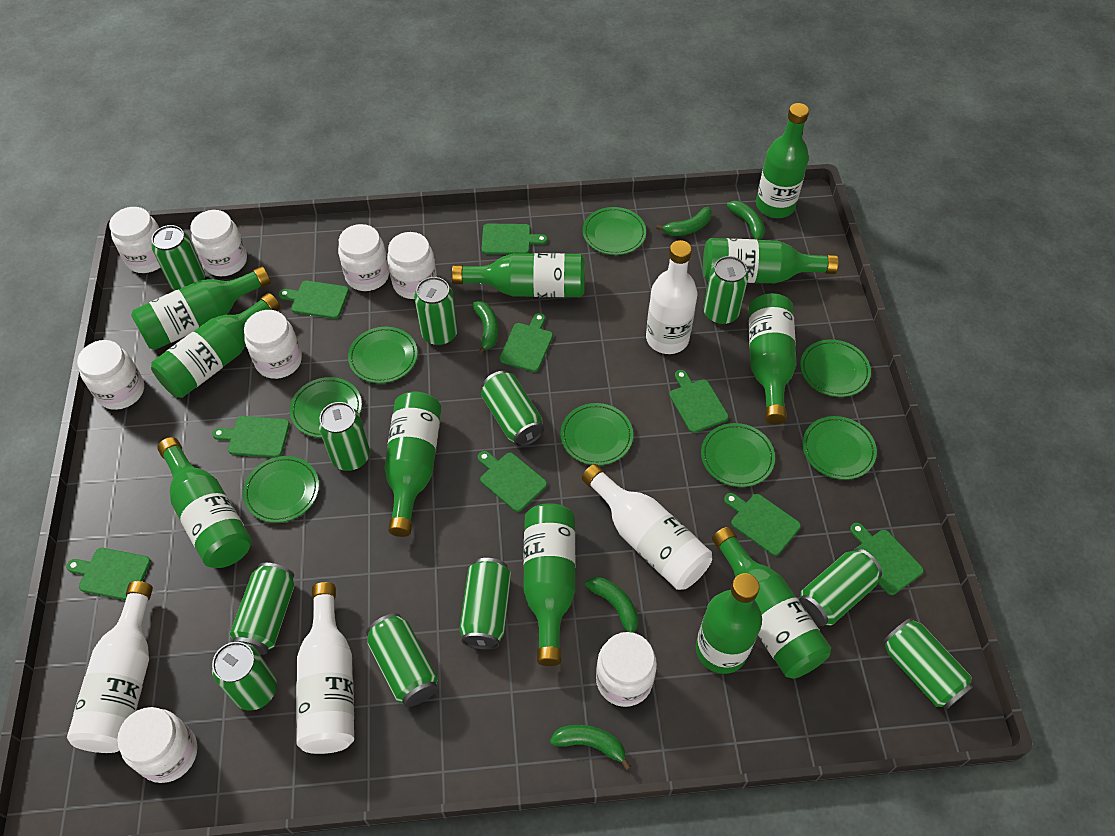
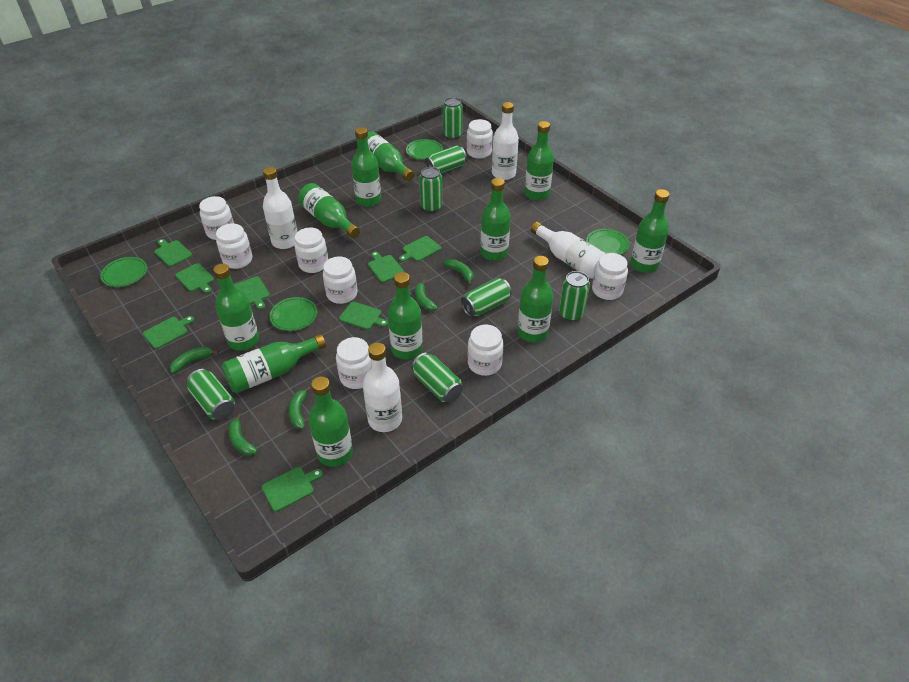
green can: 11 -> 7
green cutting board: 9 -> 8
green plate: 8 -> 4

